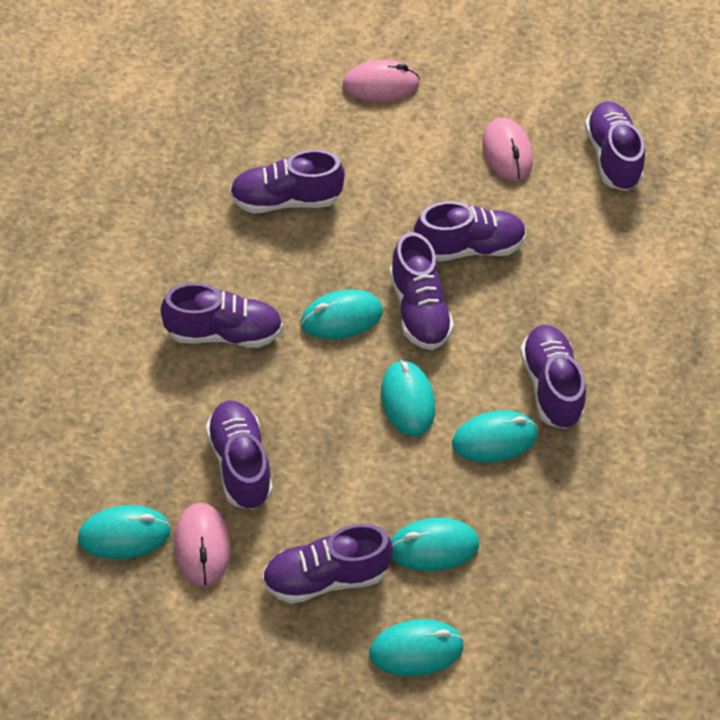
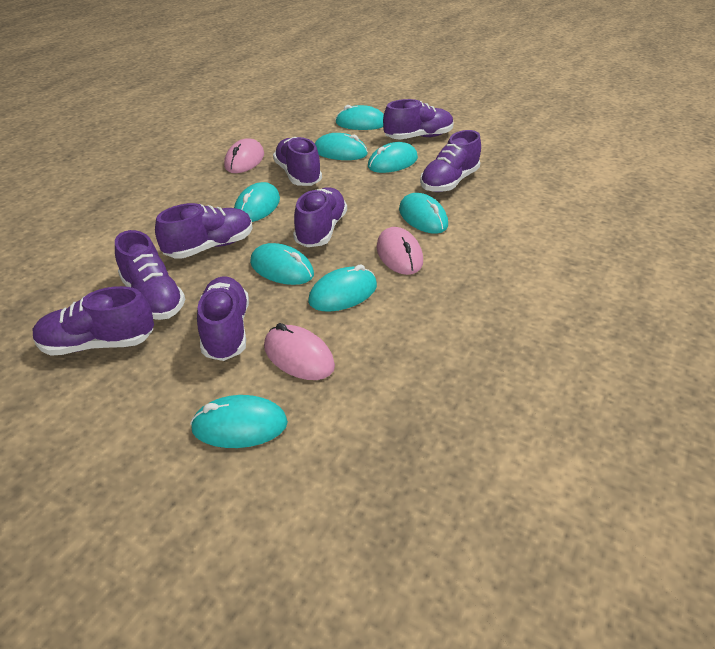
turquoise mouse: 6 -> 8

